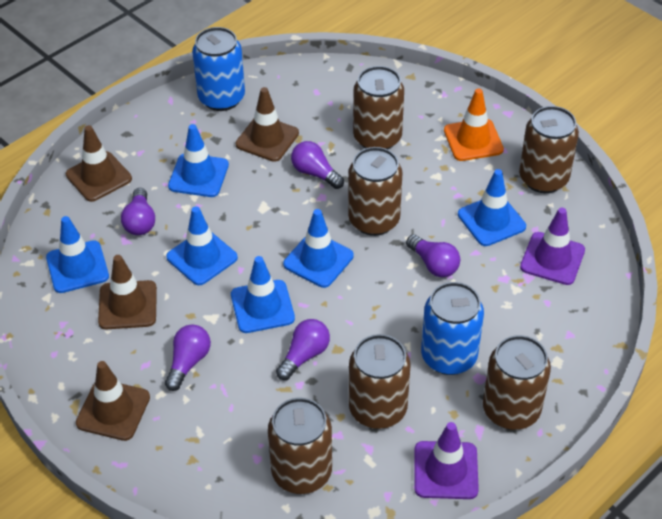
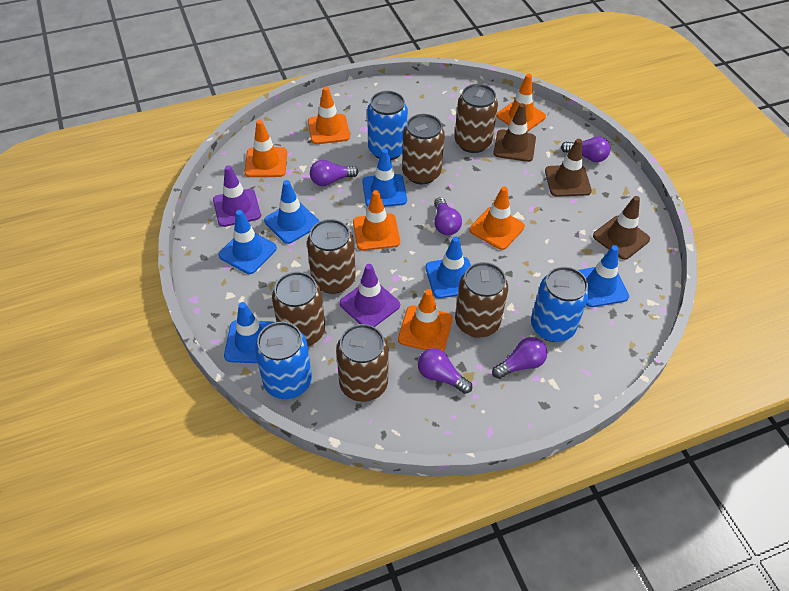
blue can: 2 -> 3
brown traffic cone: 4 -> 3
orange traffic cone: 1 -> 6

